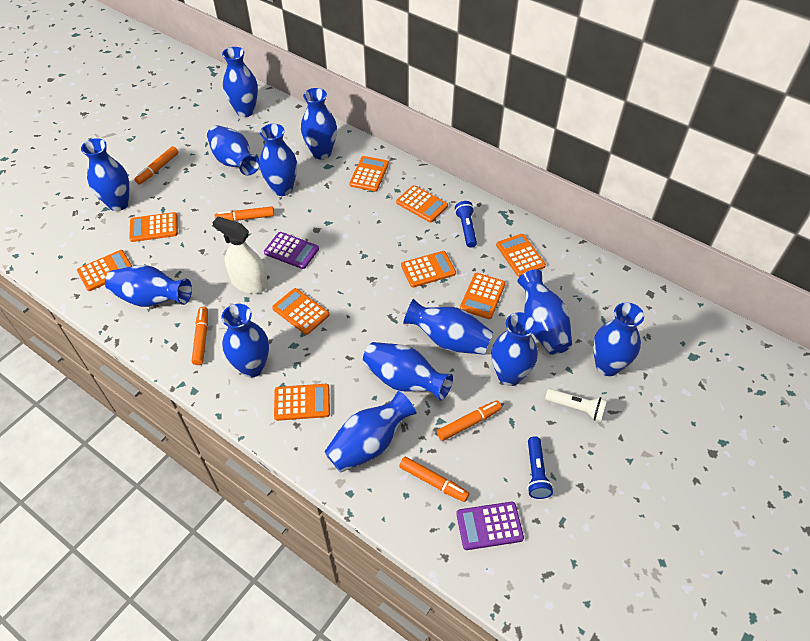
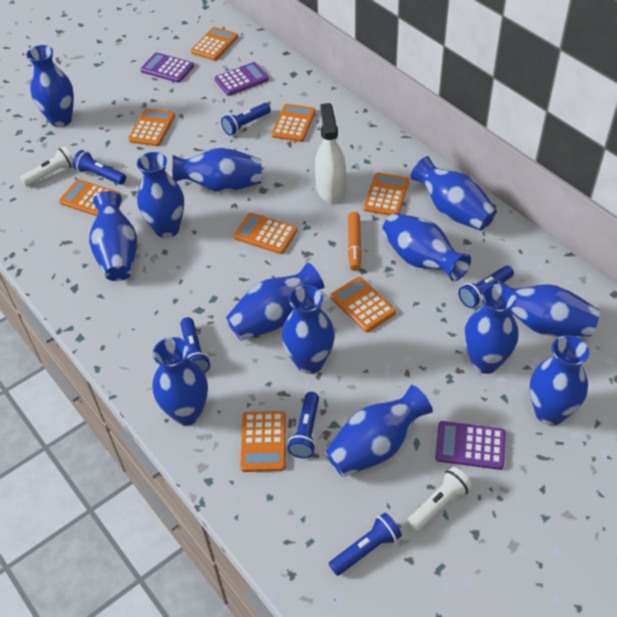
blue flashlight: 2 -> 6
orange calculator: 9 -> 8
orange marker: 5 -> 1
purple calculator: 2 -> 3
white flashlight: 1 -> 2

